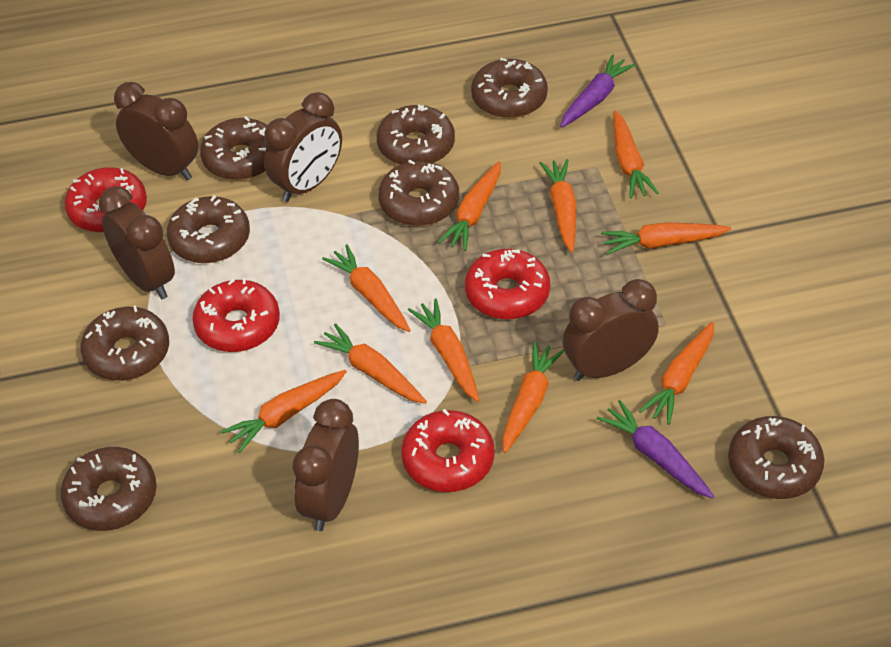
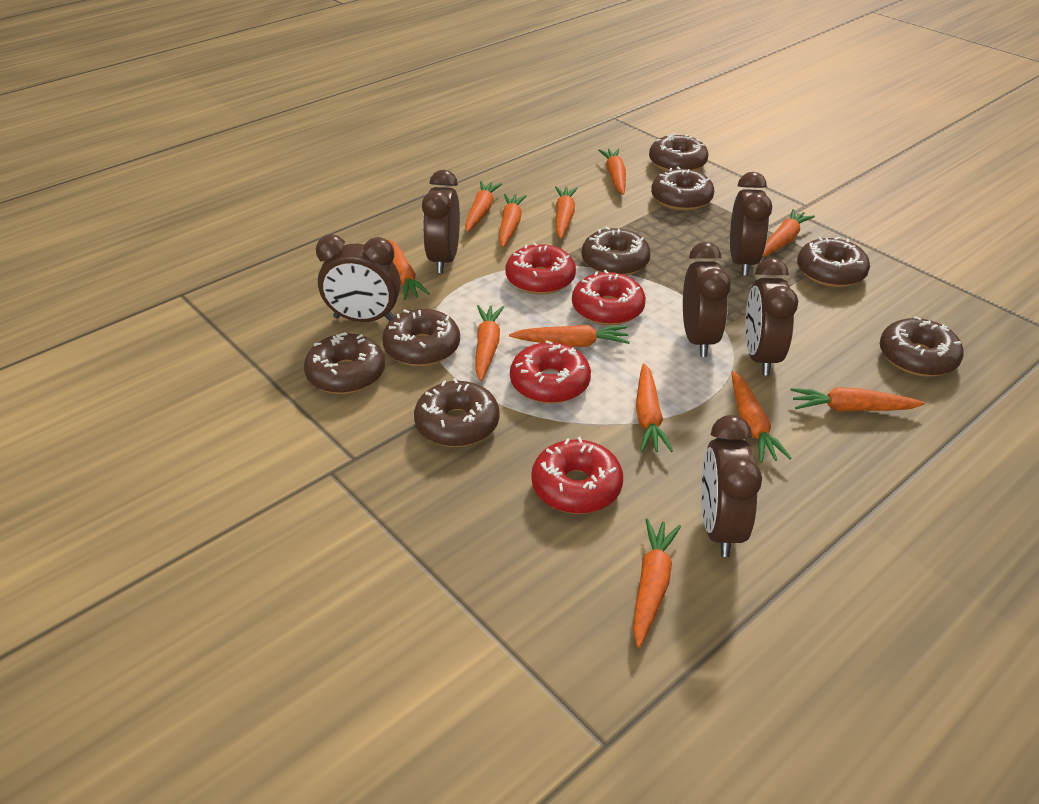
brown clock: 5 -> 6
orange carrot: 10 -> 12
purple carrot: 2 -> 0

